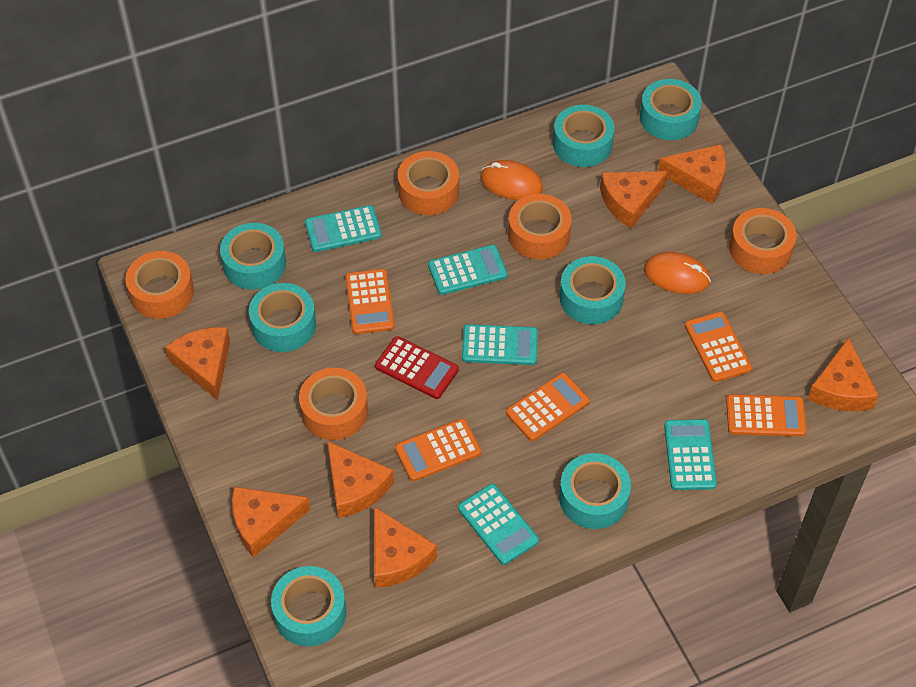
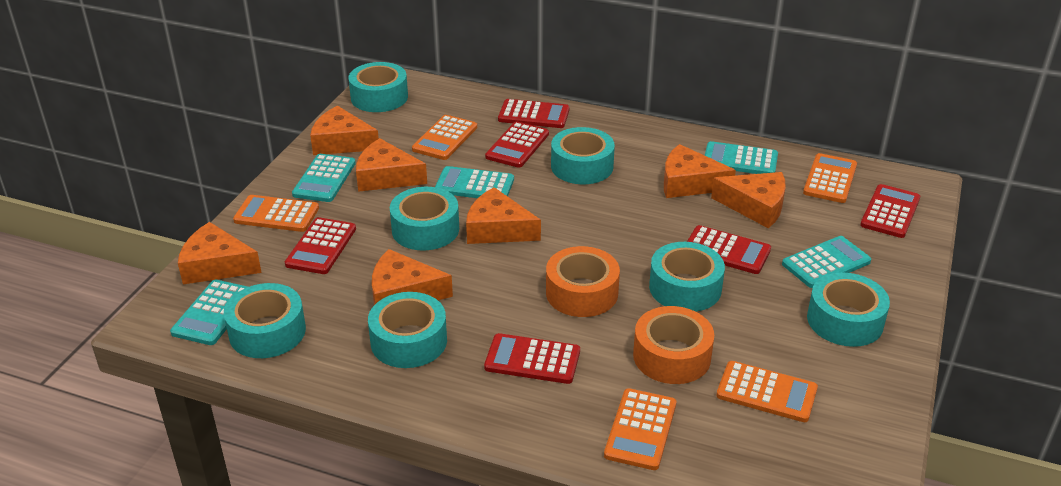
orange mouse: 2 -> 0
orange tape: 5 -> 2
red calculator: 1 -> 6

